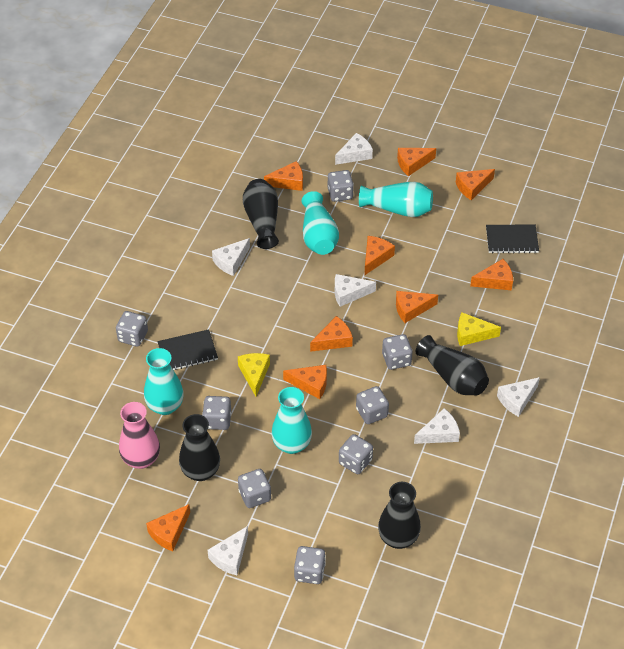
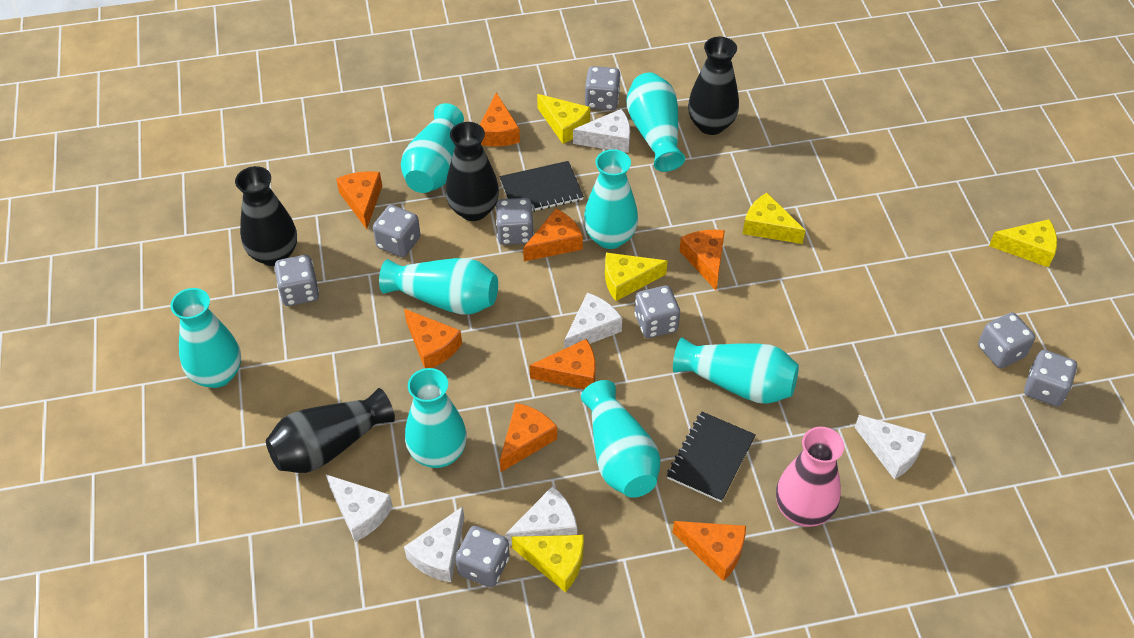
orange cheese: 9 -> 8
turquoise vase: 4 -> 8
yellow cheese: 2 -> 5

